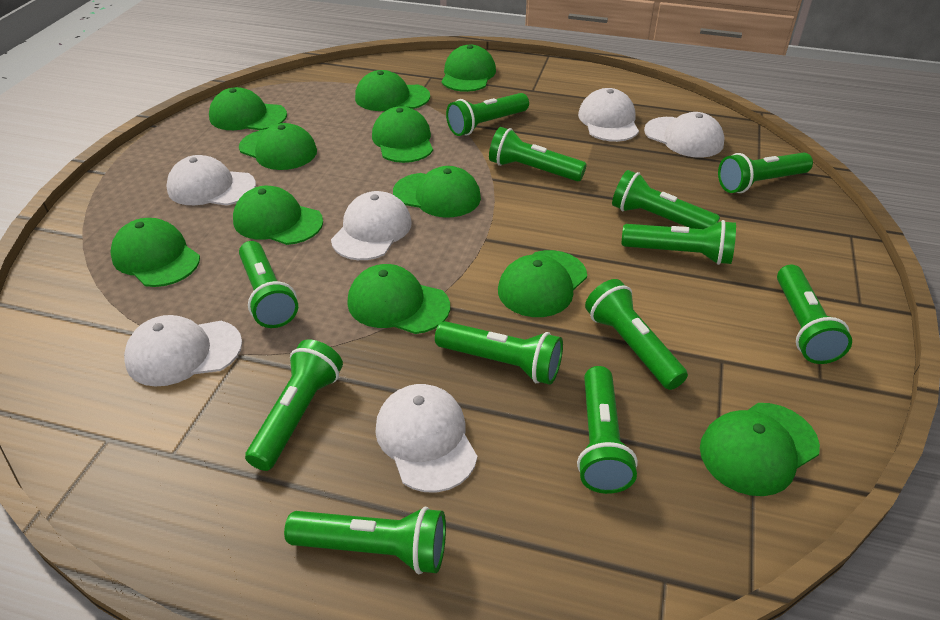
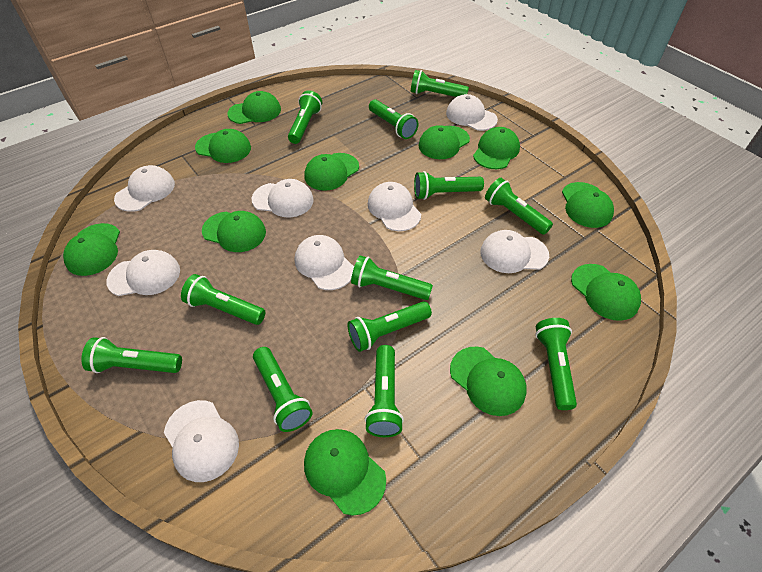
white cap: 6 -> 8

